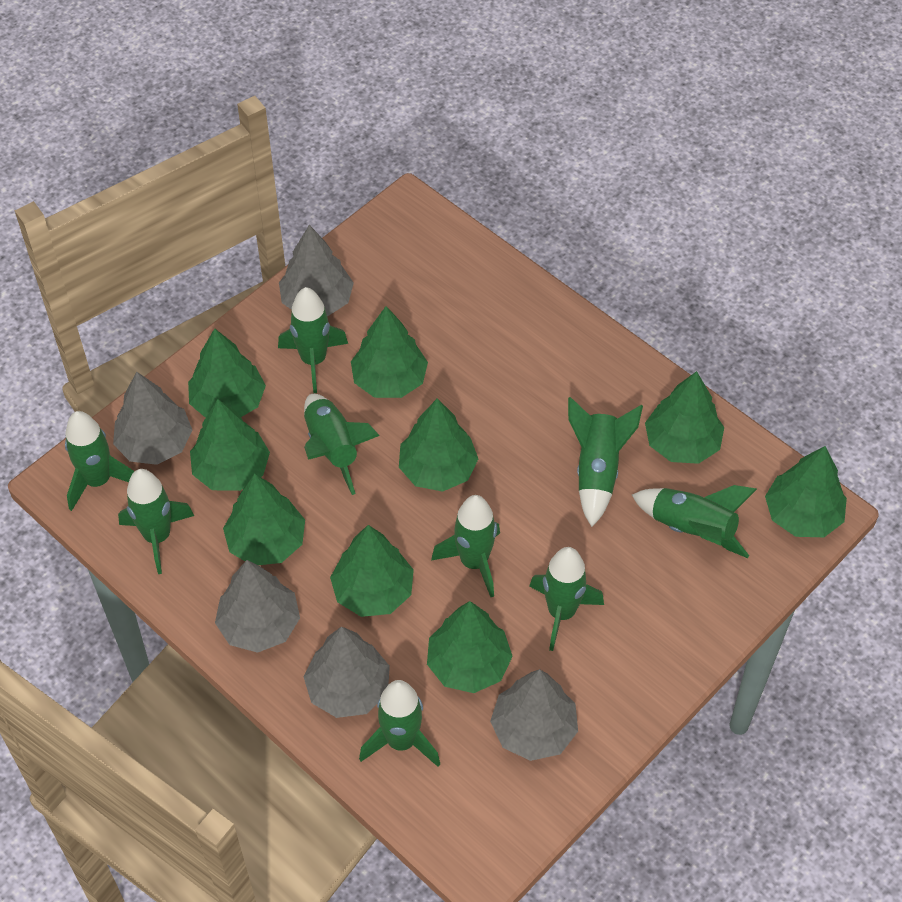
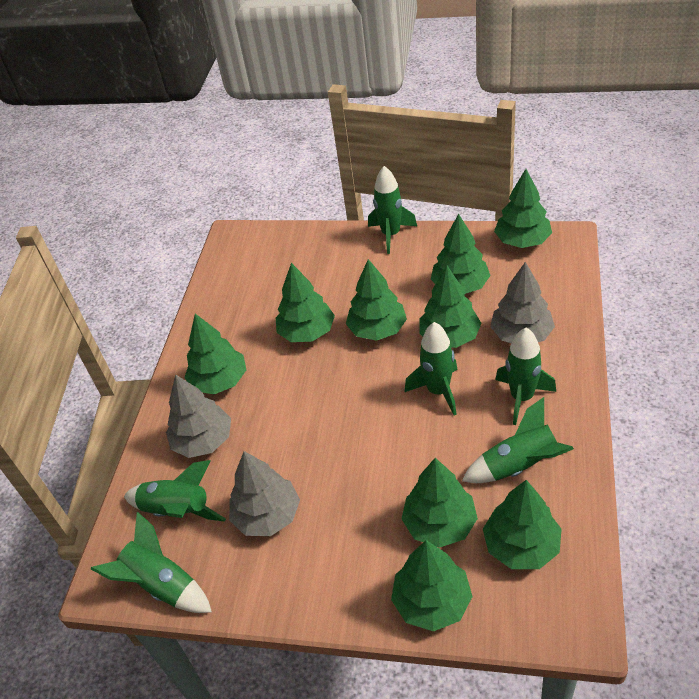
green rocket: 9 -> 6
grey tree: 5 -> 3

